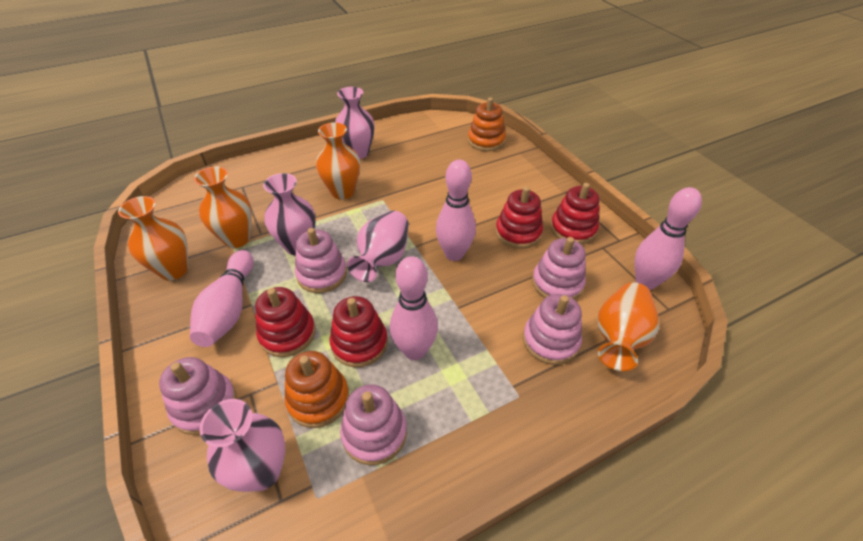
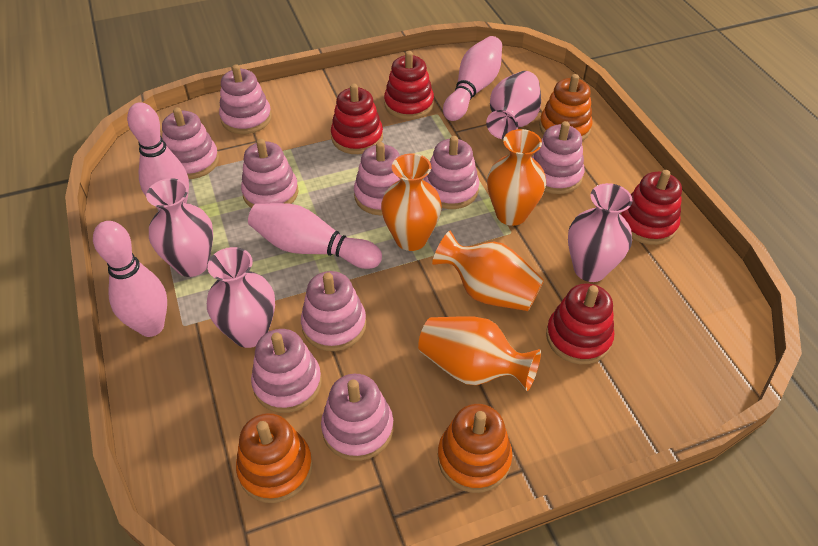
orange stacking toy: 2 -> 3
pink stacking toy: 5 -> 9

